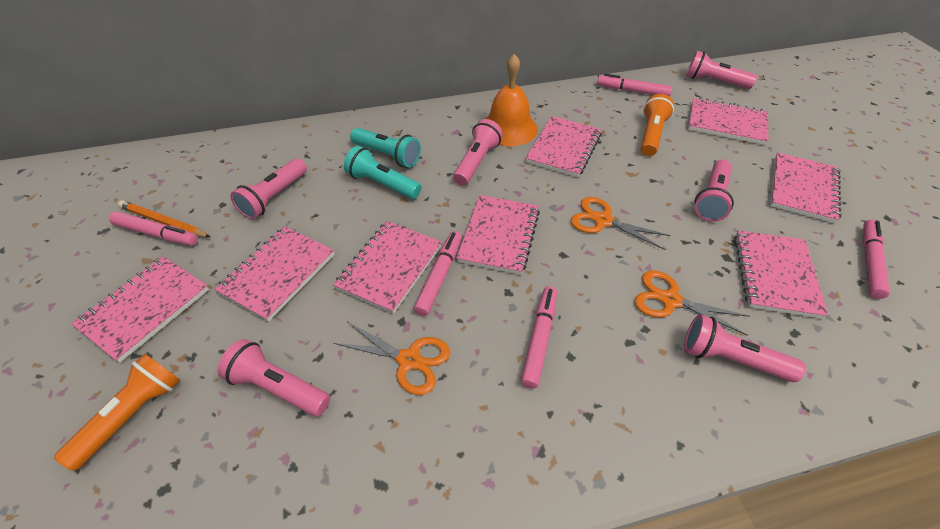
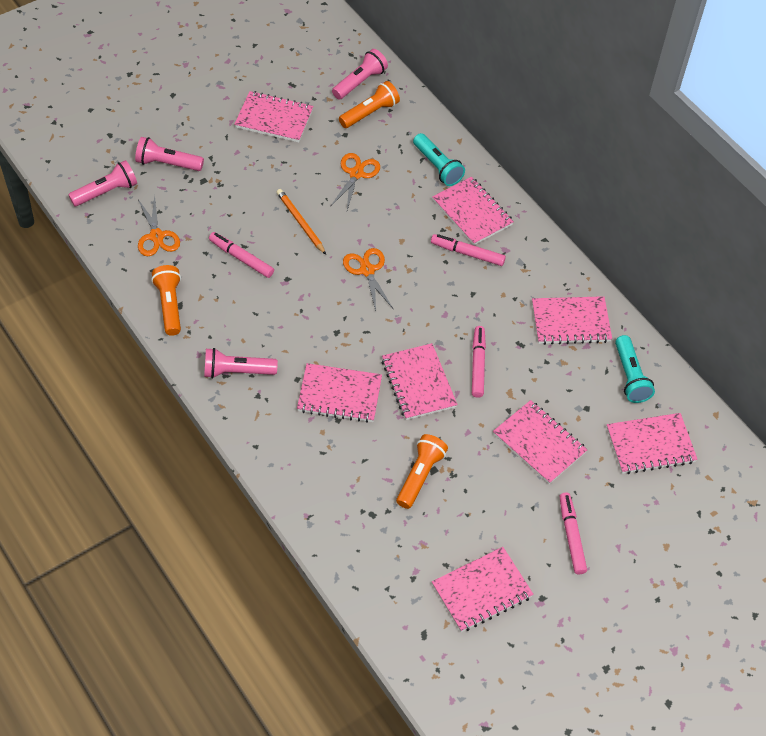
orange bell: 1 -> 0
orange flashlight: 2 -> 3
pink flashlight: 6 -> 4
pink marker: 5 -> 4

